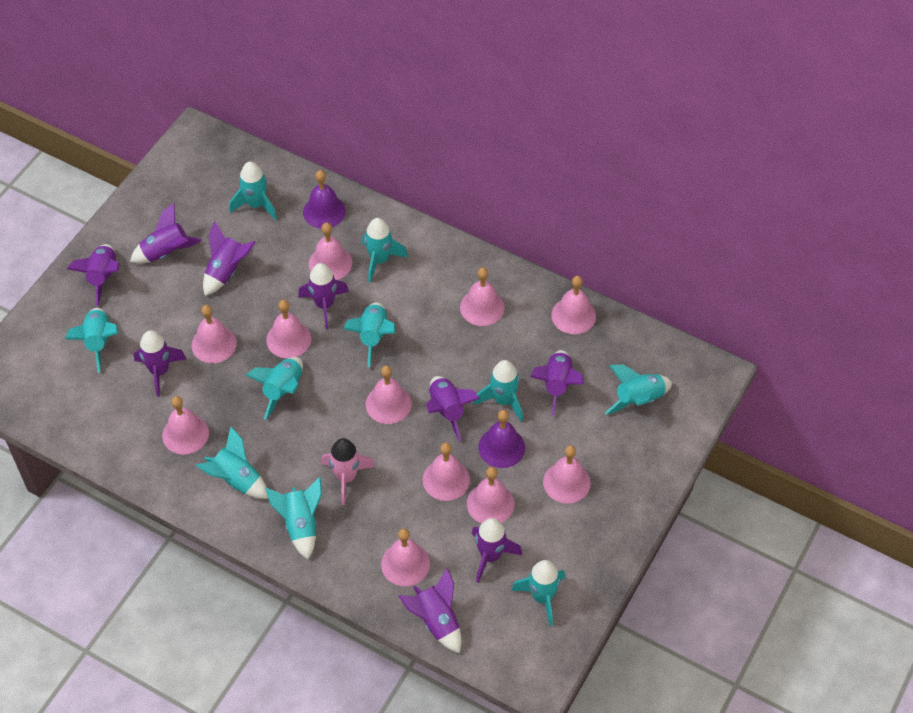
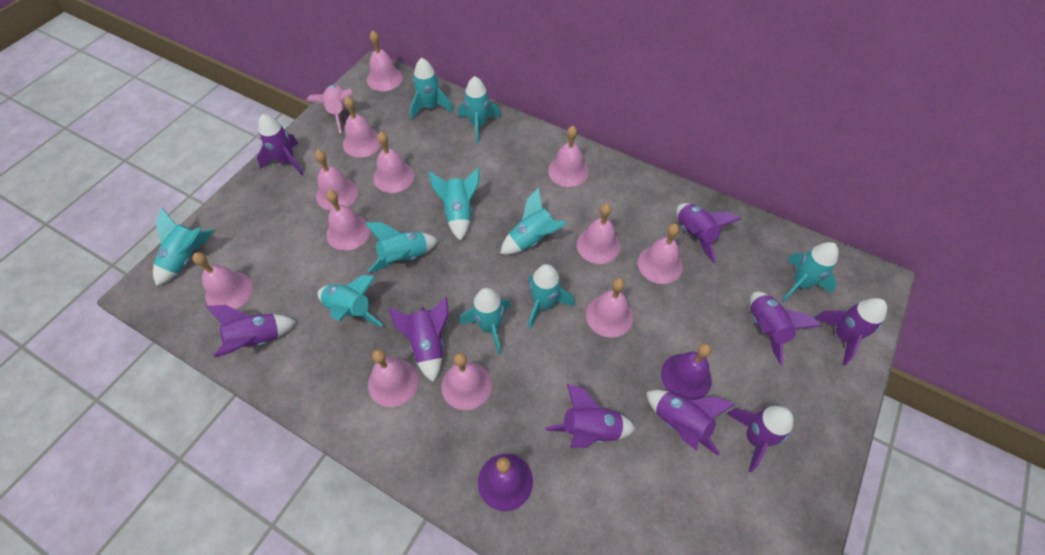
pink bell: 11 -> 12

